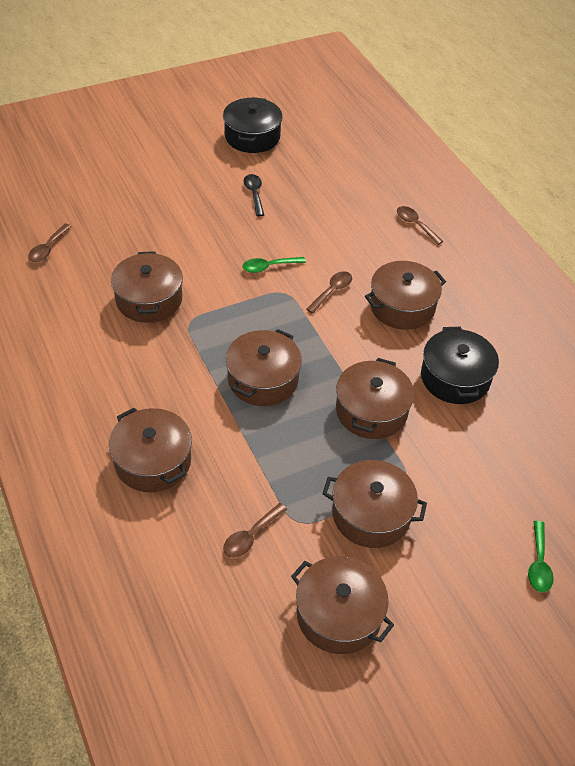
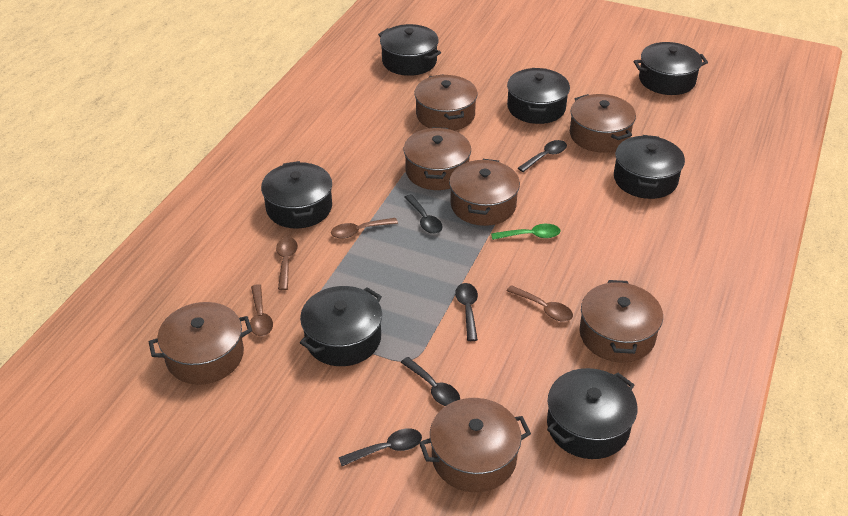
black pot: 2 -> 7
black spoon: 1 -> 5
green spoon: 2 -> 1

